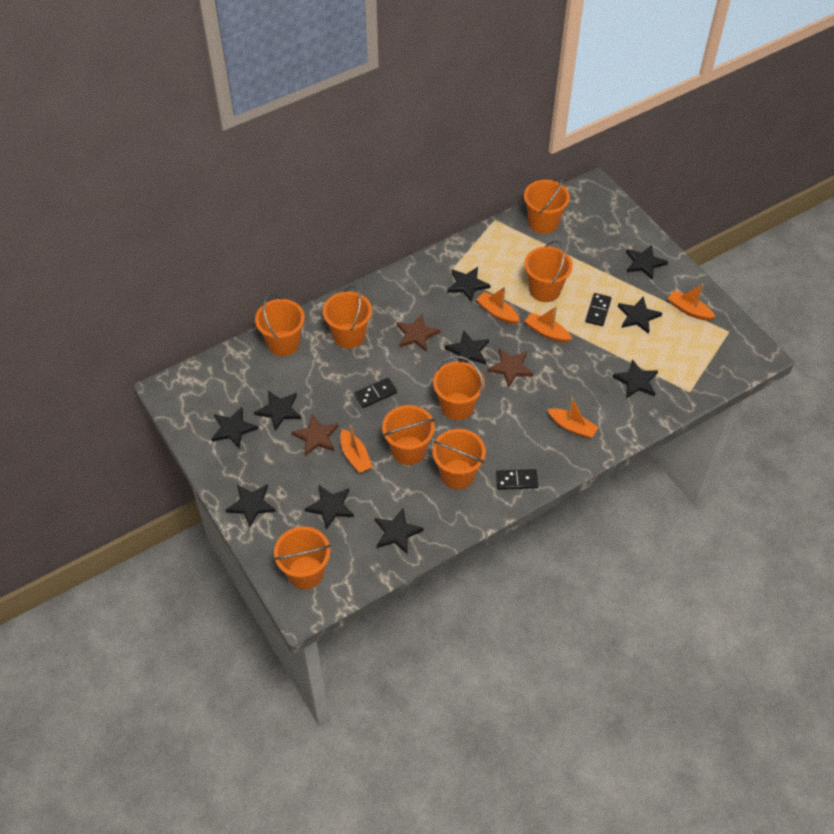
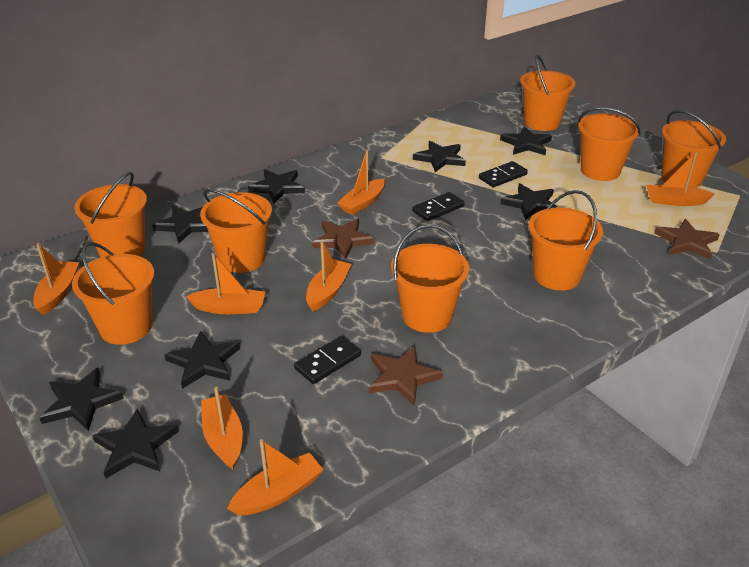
black star: 10 -> 8
orange boat: 5 -> 7

